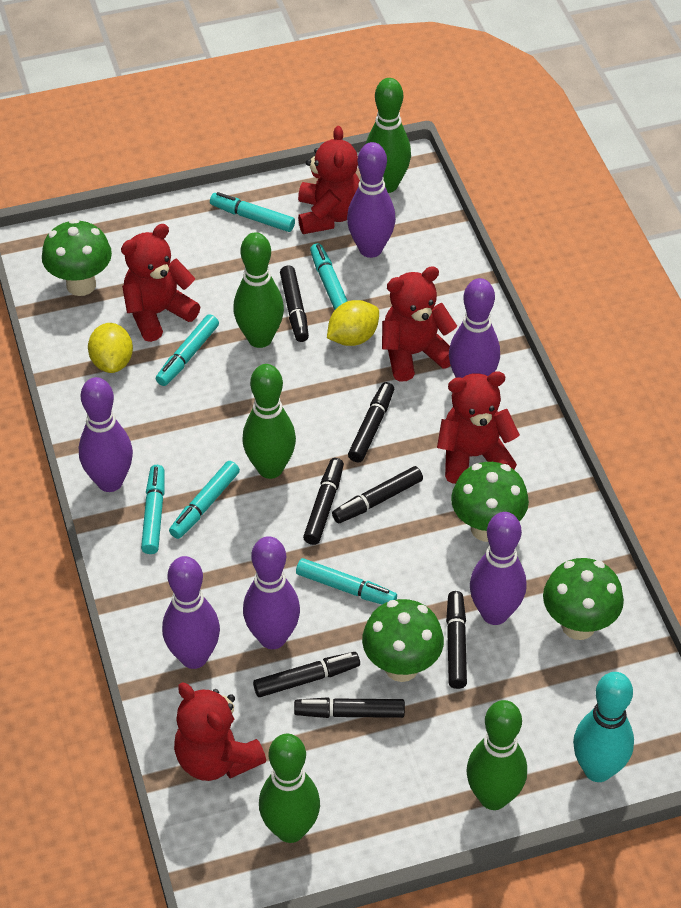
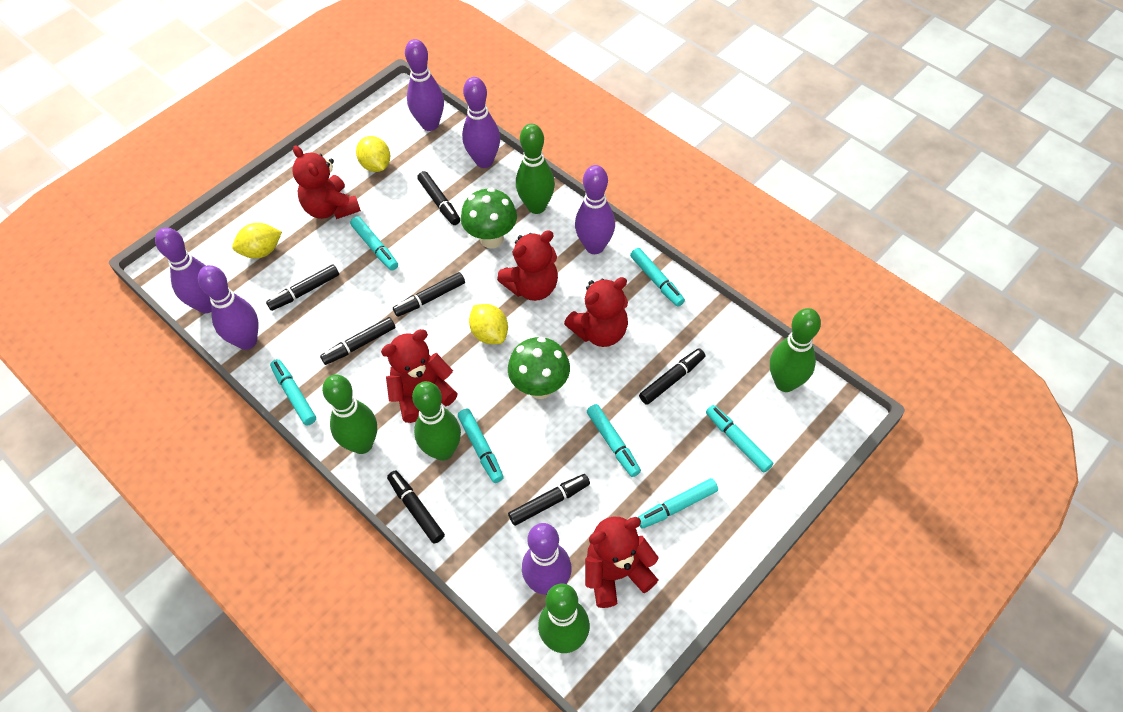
green mushroom: 4 -> 2
turquoise bowling pin: 1 -> 0
turquoise marker: 6 -> 7
yellow lemon: 2 -> 3

